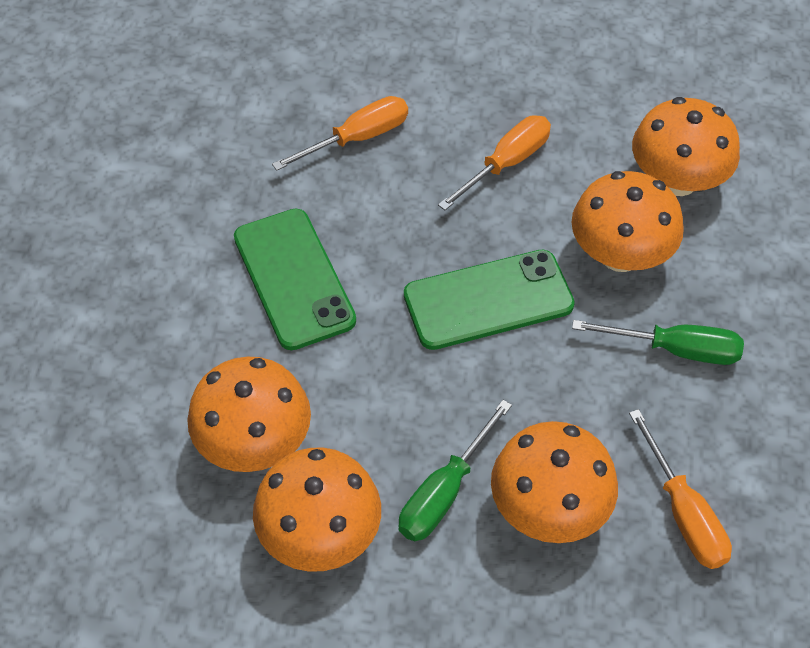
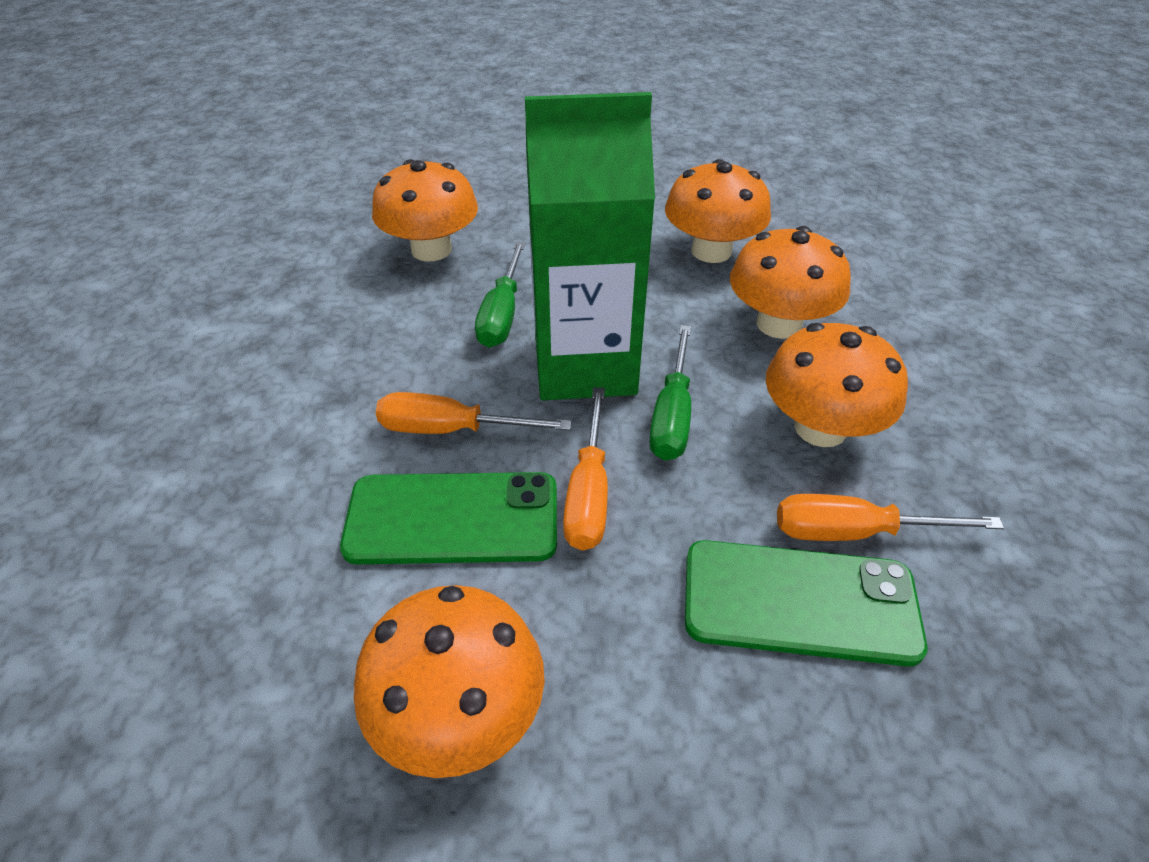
green carton: 0 -> 1

